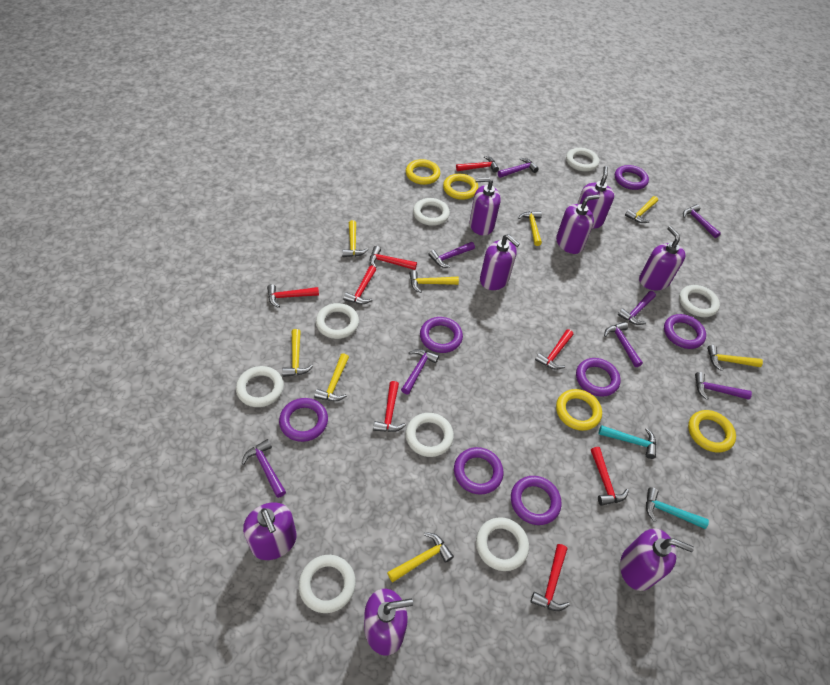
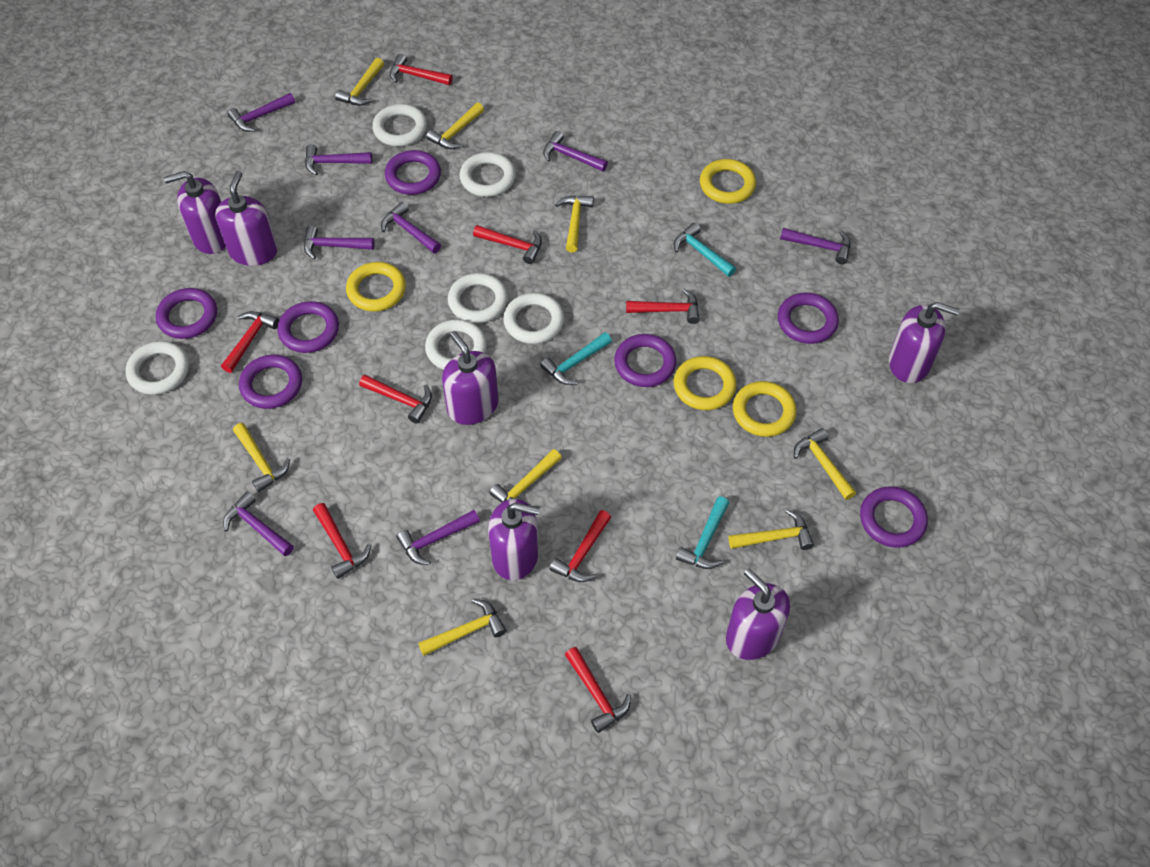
purple soap dispenser: 8 -> 6
turquoise hammer: 2 -> 3
white ring: 8 -> 6

